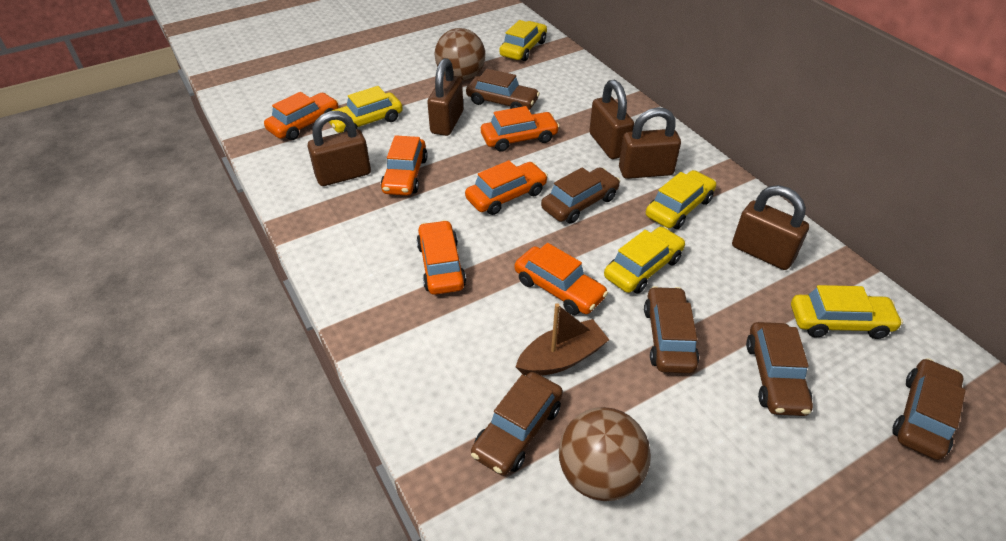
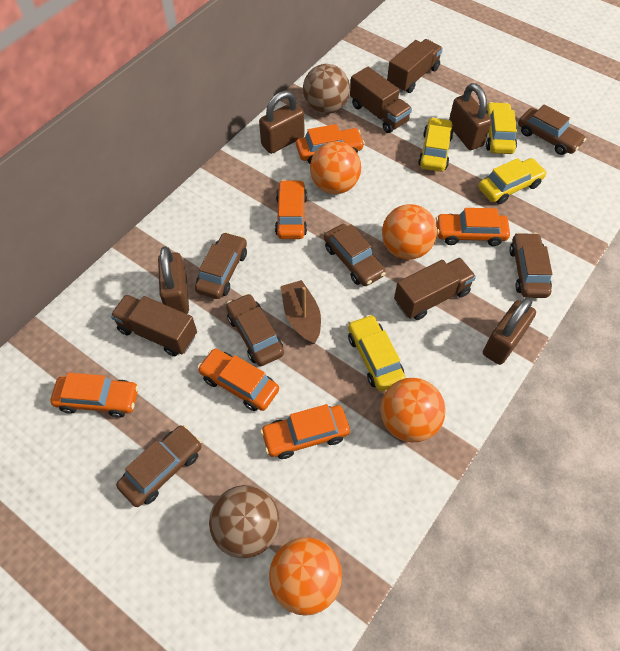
brown padlock: 5 -> 4
brown truck: 0 -> 4
orange ball: 0 -> 4
yellow car: 5 -> 4

